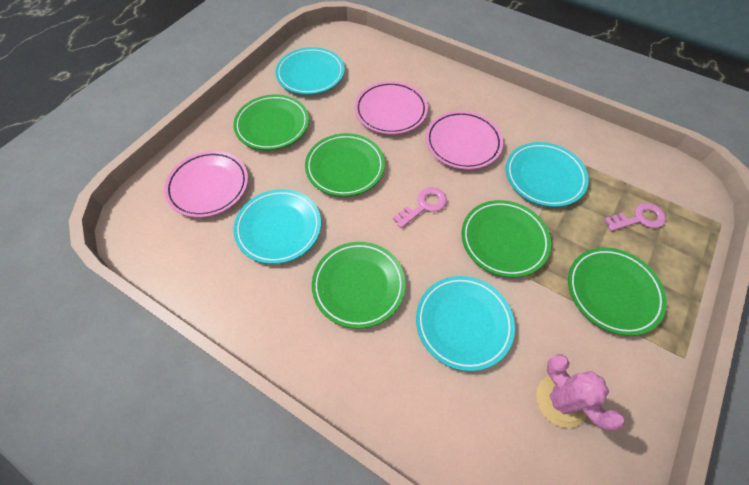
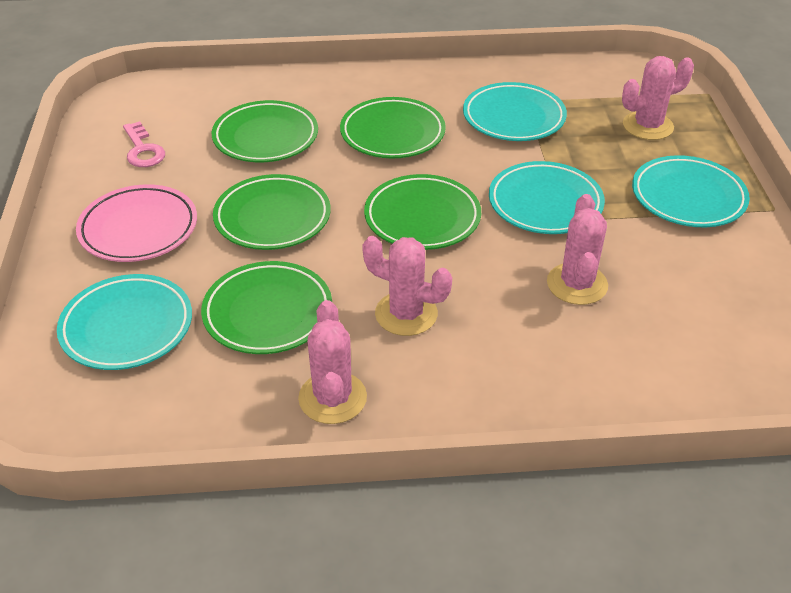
pink cactus: 1 -> 4
pink key: 2 -> 1
pink plate: 3 -> 1

